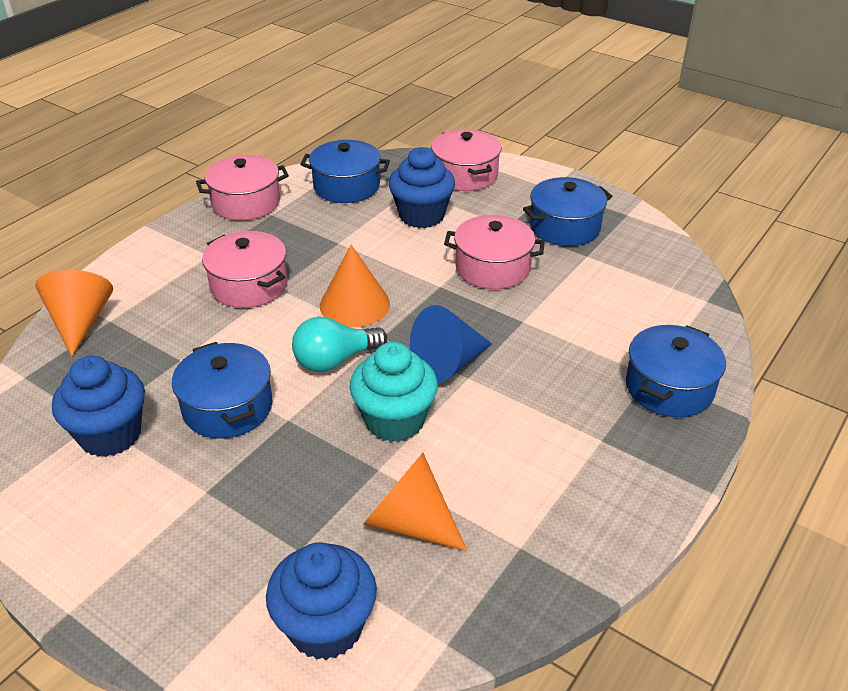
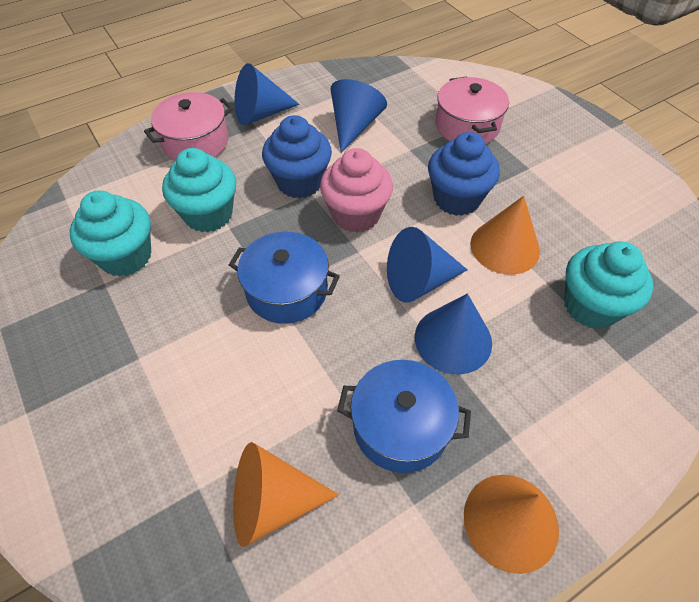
blue cone: 1 -> 4
blue cupcake: 3 -> 2
blue pot: 4 -> 2
pink cupcake: 0 -> 1
pink pot: 4 -> 2
turquoise cupcake: 1 -> 3
turquoise light bulb: 1 -> 0

